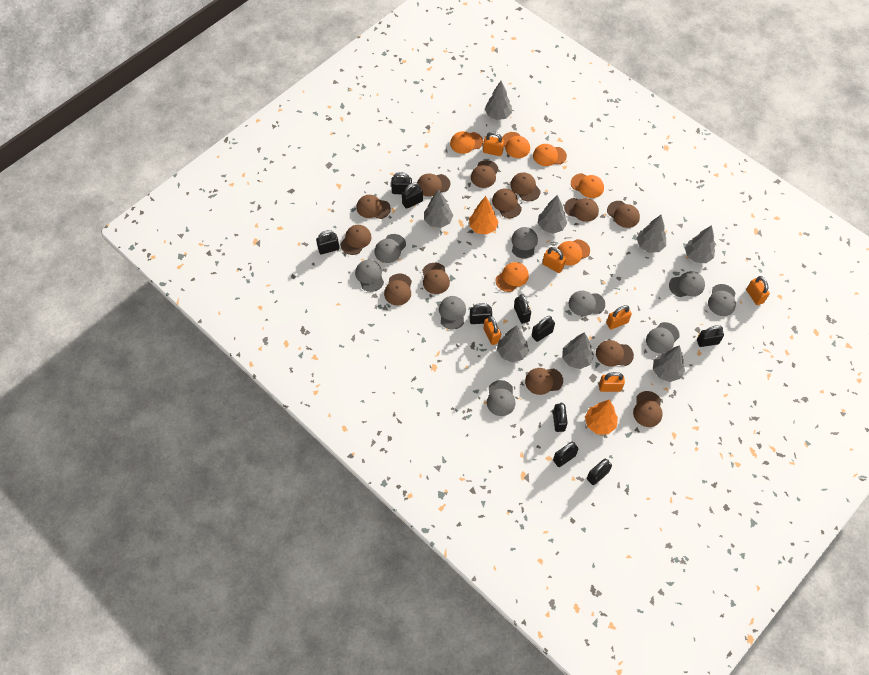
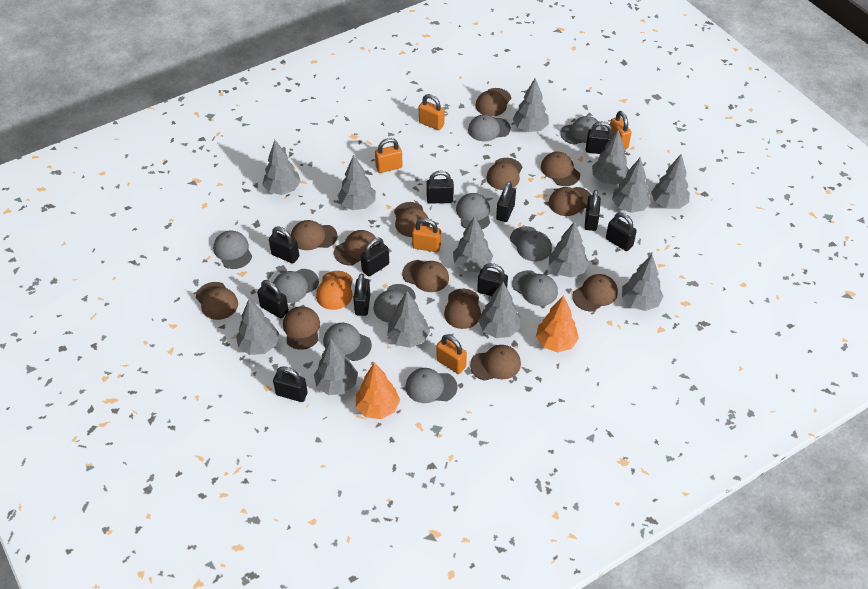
black padlock: 10 -> 11
grey cap: 9 -> 10
grey tree: 8 -> 13
orange cap: 6 -> 1
orange padlock: 6 -> 5

